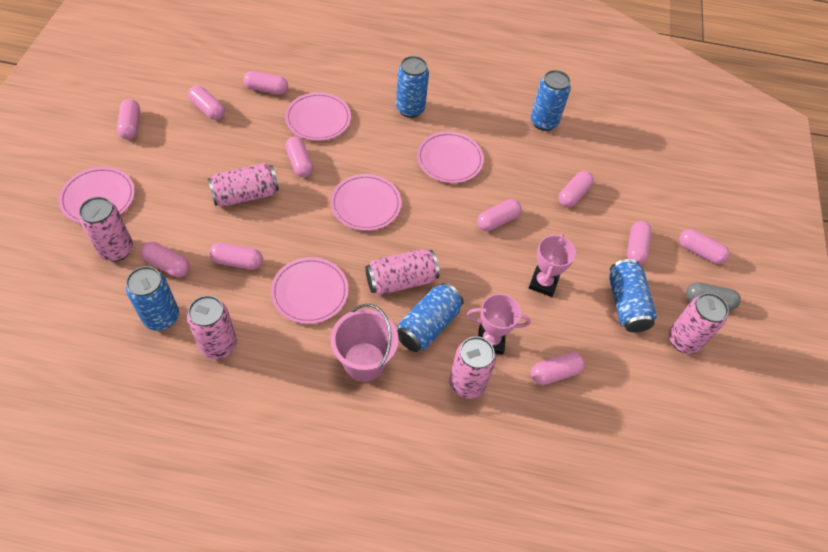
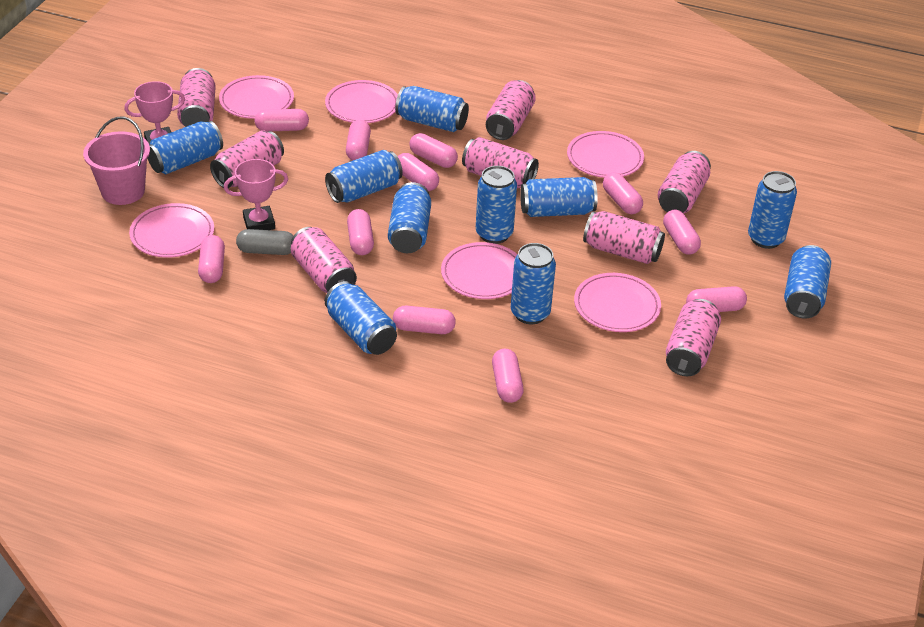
blue can: 5 -> 10
pink can: 6 -> 8
pink plate: 5 -> 6

